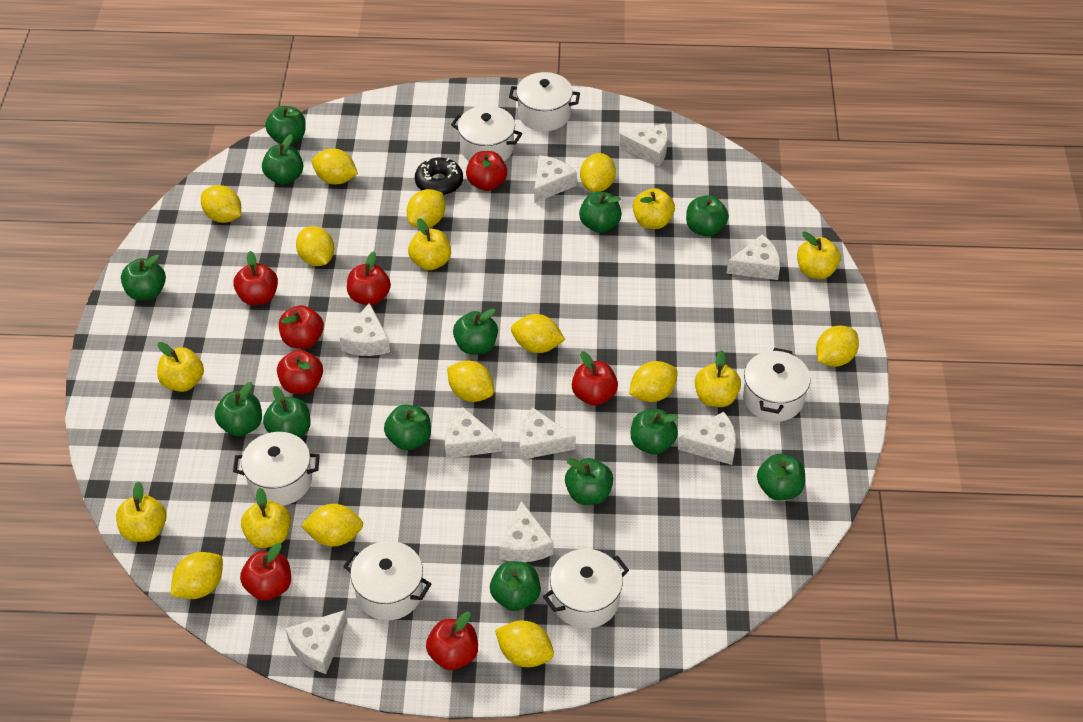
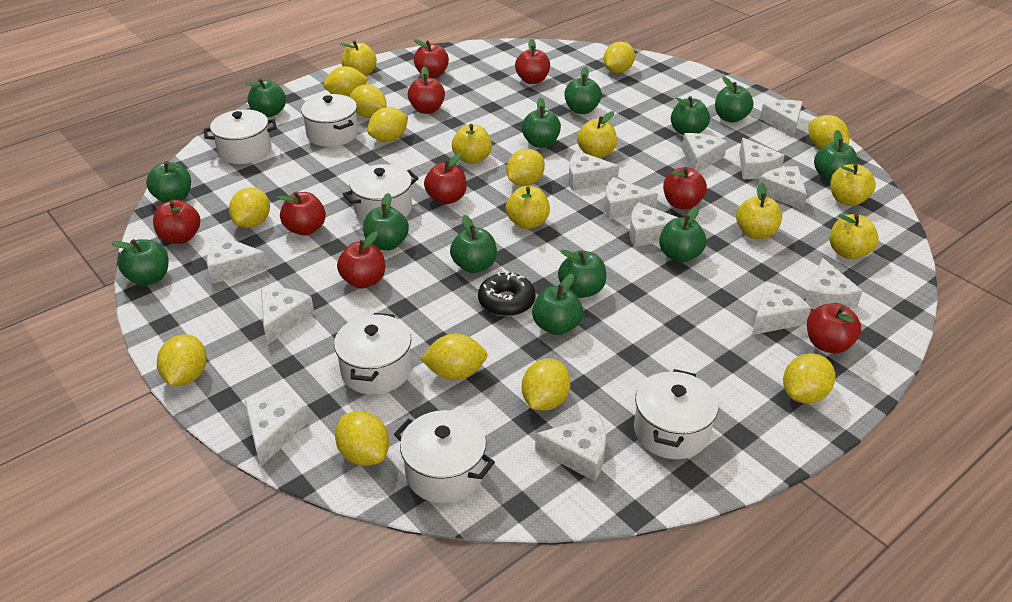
red apple: 8 -> 9
white cheese: 9 -> 13

